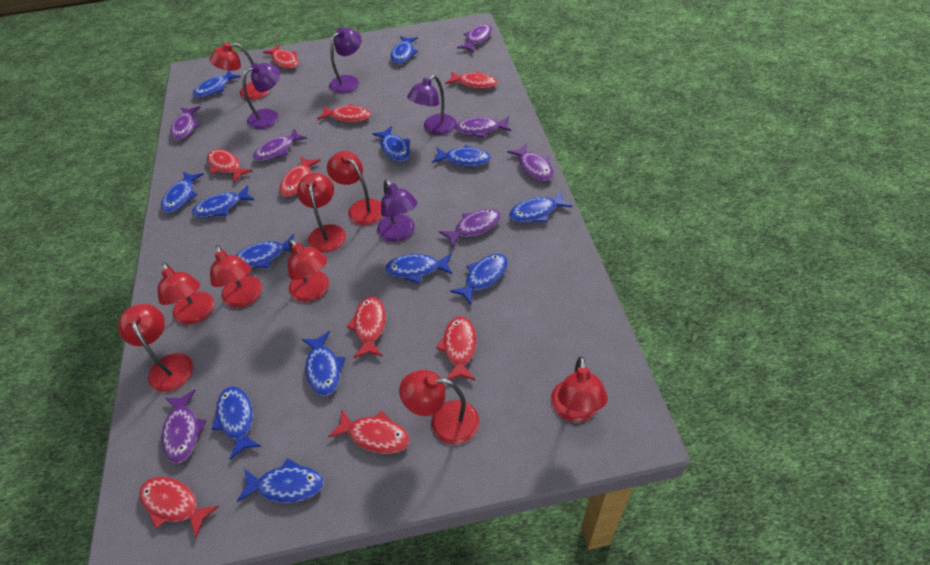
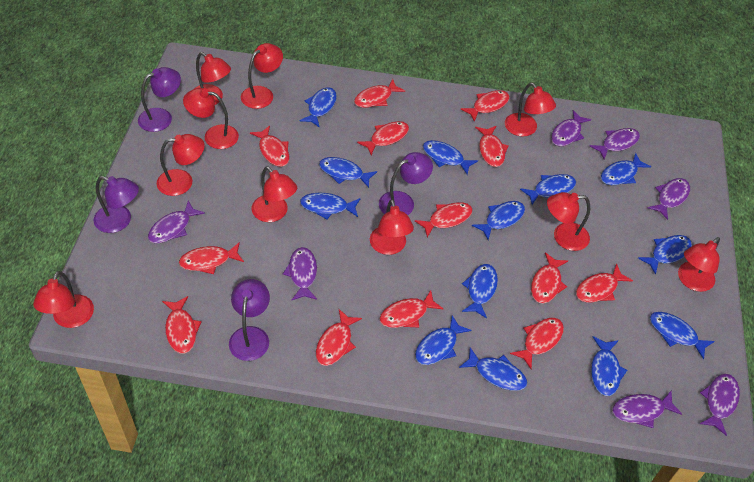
red fish: 9 -> 13
red lamp: 9 -> 10

